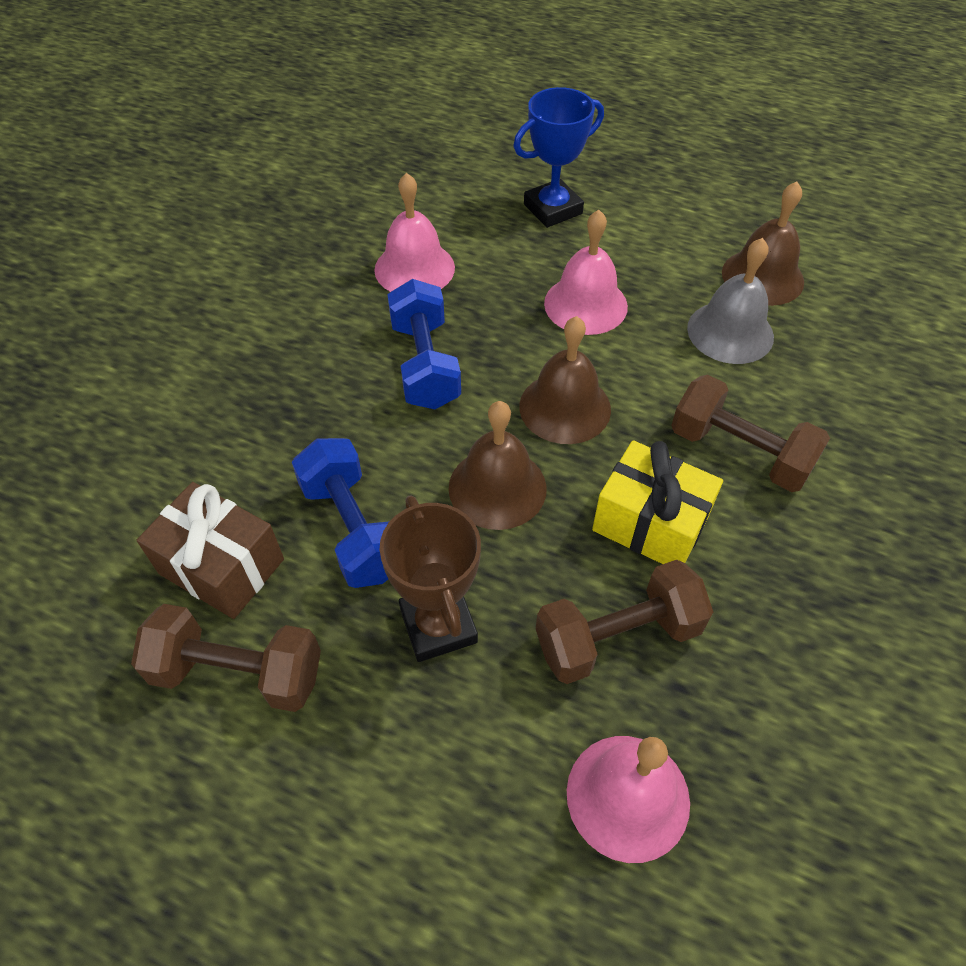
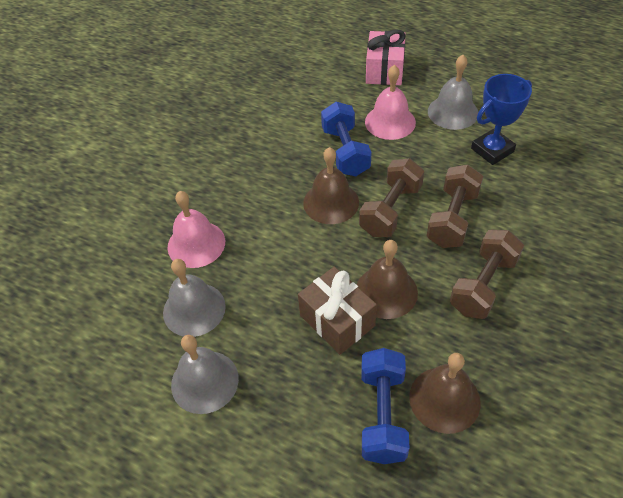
brown trophy: 1 -> 0
grey bell: 1 -> 3
pink bell: 3 -> 2
pink gift: 0 -> 1
yellow gift: 1 -> 0

